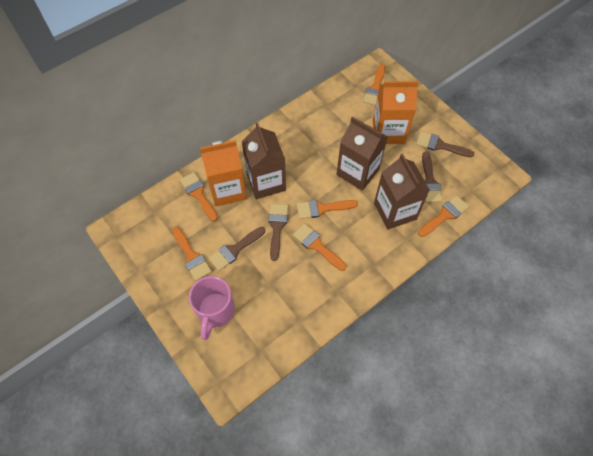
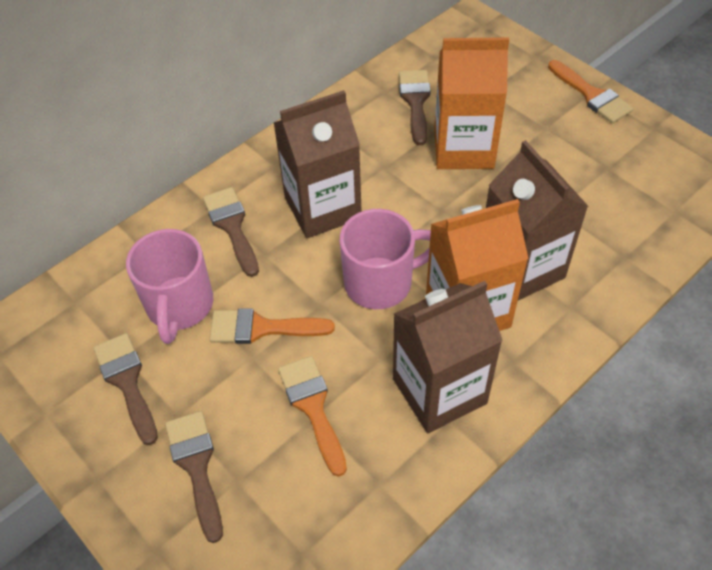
orange brush: 6 -> 3
pink mug: 1 -> 2

